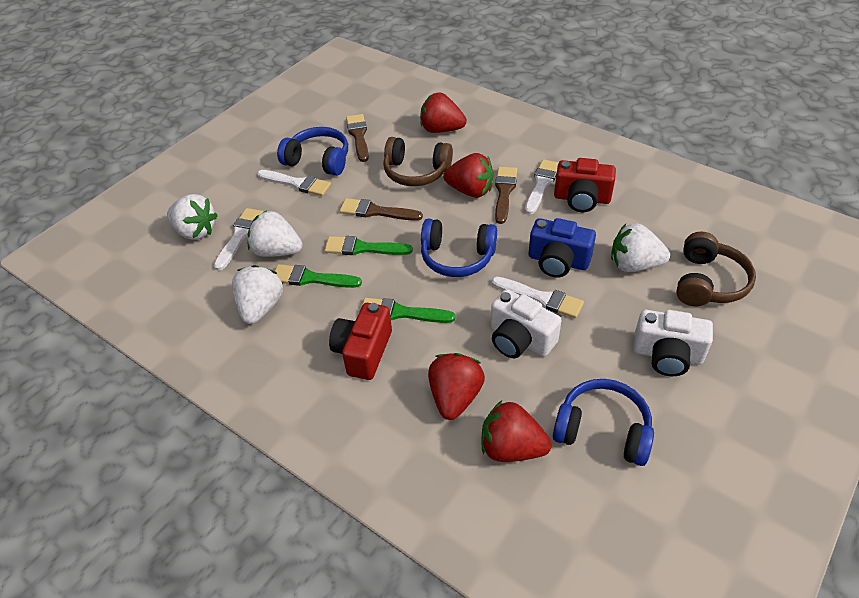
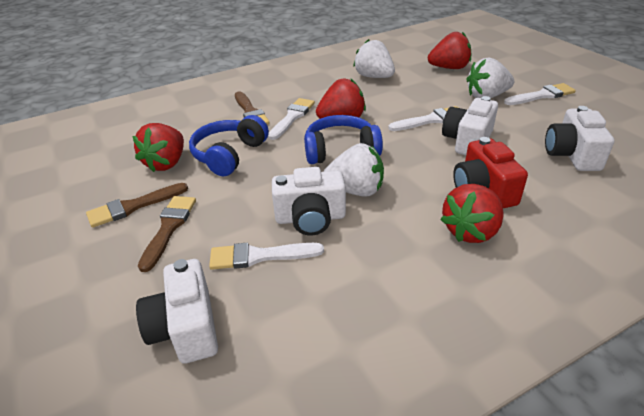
blue camera: 1 -> 0
blue headphones: 3 -> 2
brown headphones: 2 -> 0
green brush: 3 -> 0
red camera: 2 -> 1
white camera: 2 -> 4
white strawberry: 4 -> 3

